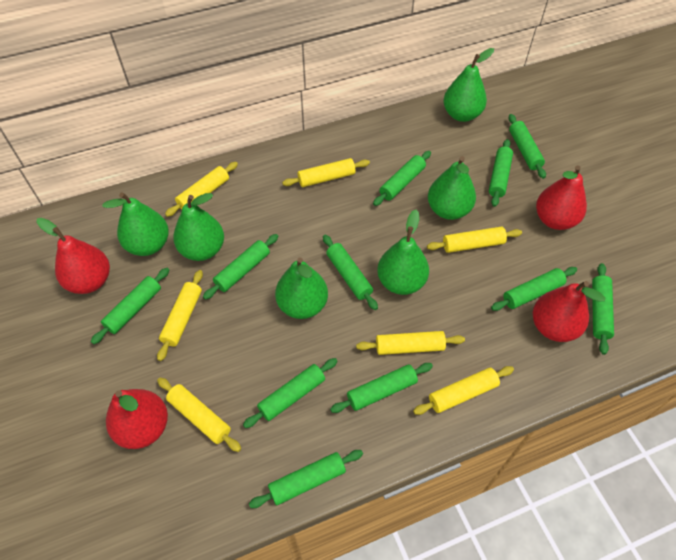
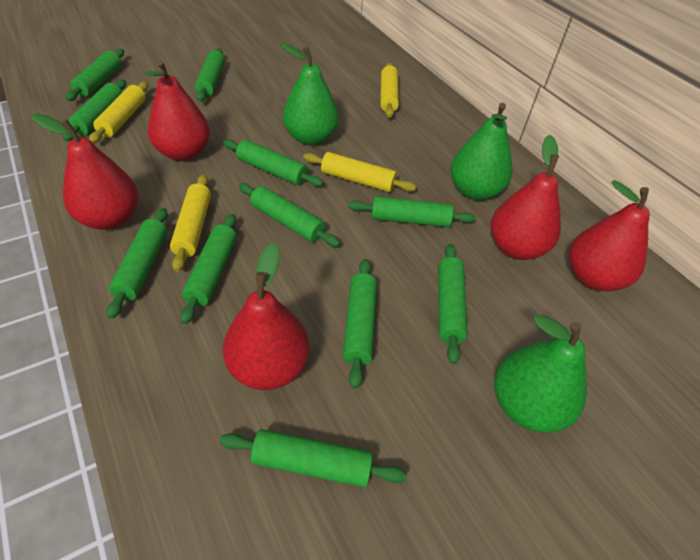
green pear: 6 -> 3
red pear: 4 -> 5
yellow rolling pin: 7 -> 4

